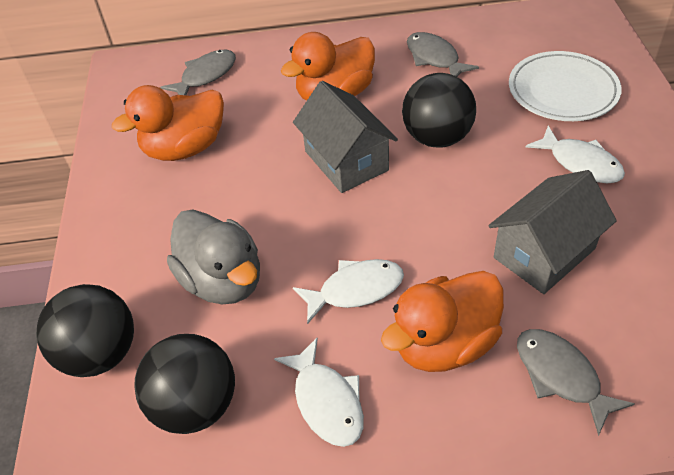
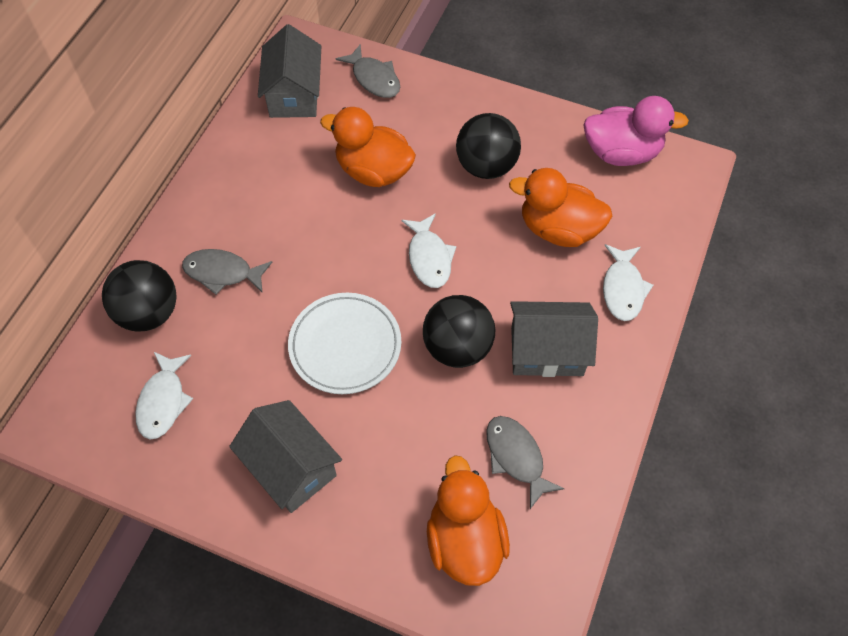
grey duck: 1 -> 0
grey house: 2 -> 3
pink duck: 0 -> 1

